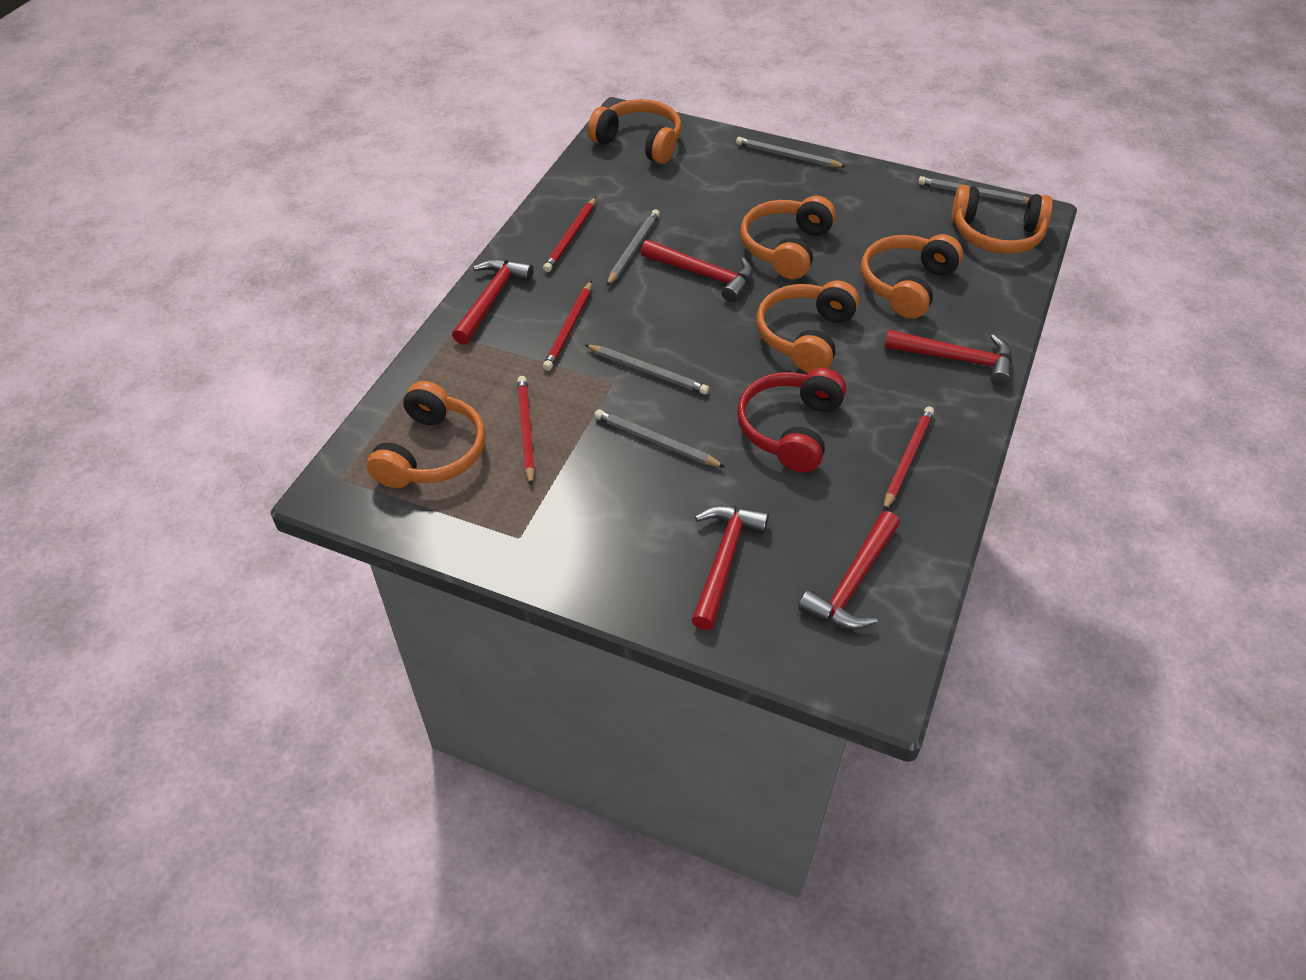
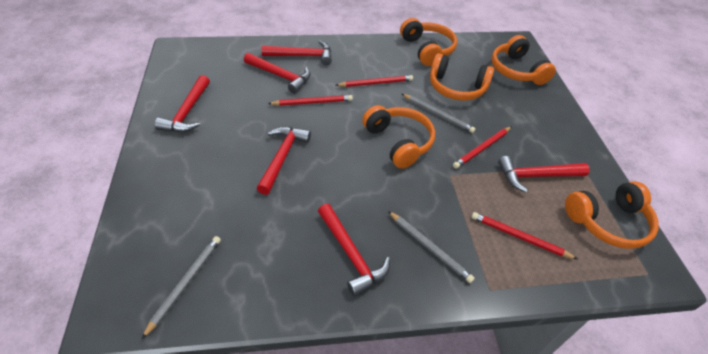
grey pencil: 5 -> 3
orange headphones: 6 -> 5
red hammer: 5 -> 6
red headphones: 1 -> 0

